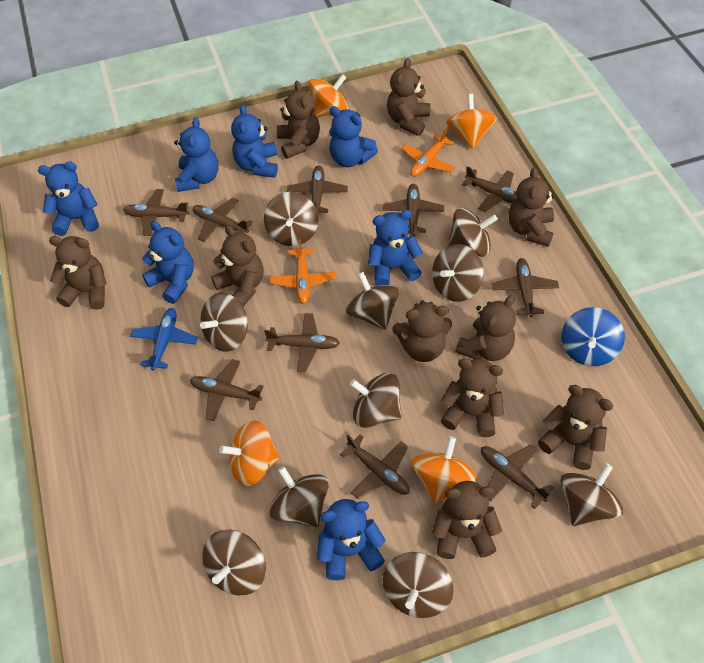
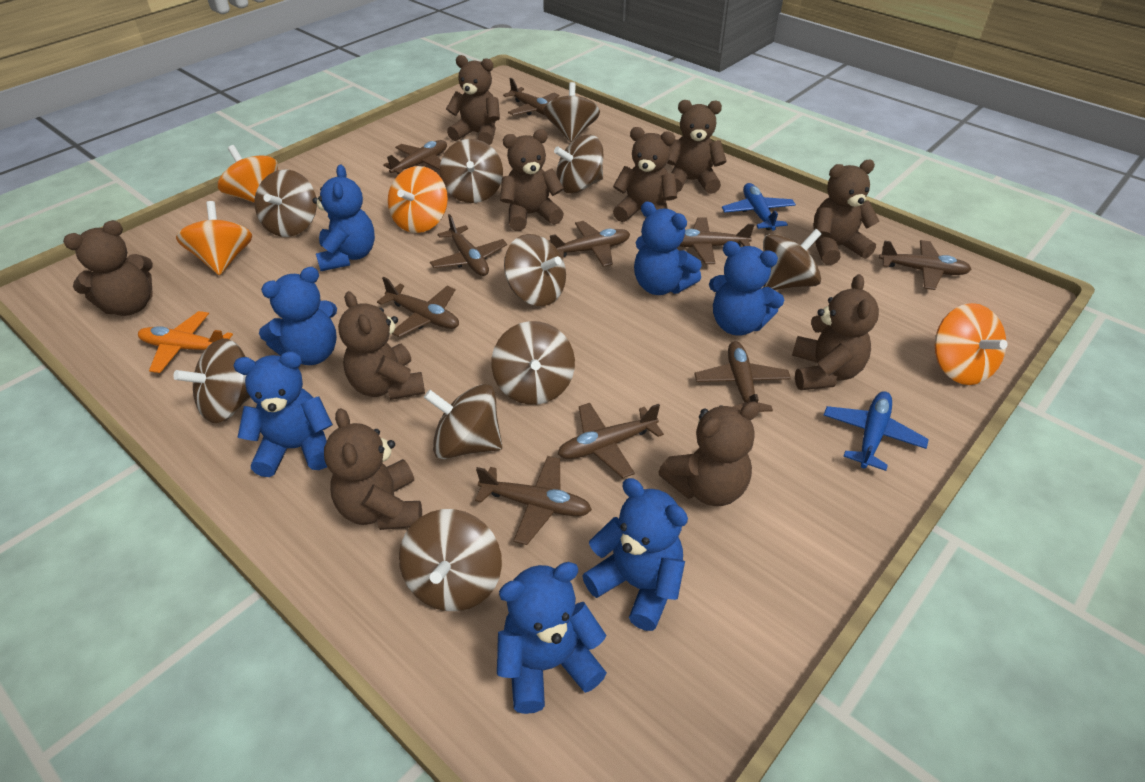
blue plane: 1 -> 2
blue spinning top: 1 -> 0
orange plane: 2 -> 1

